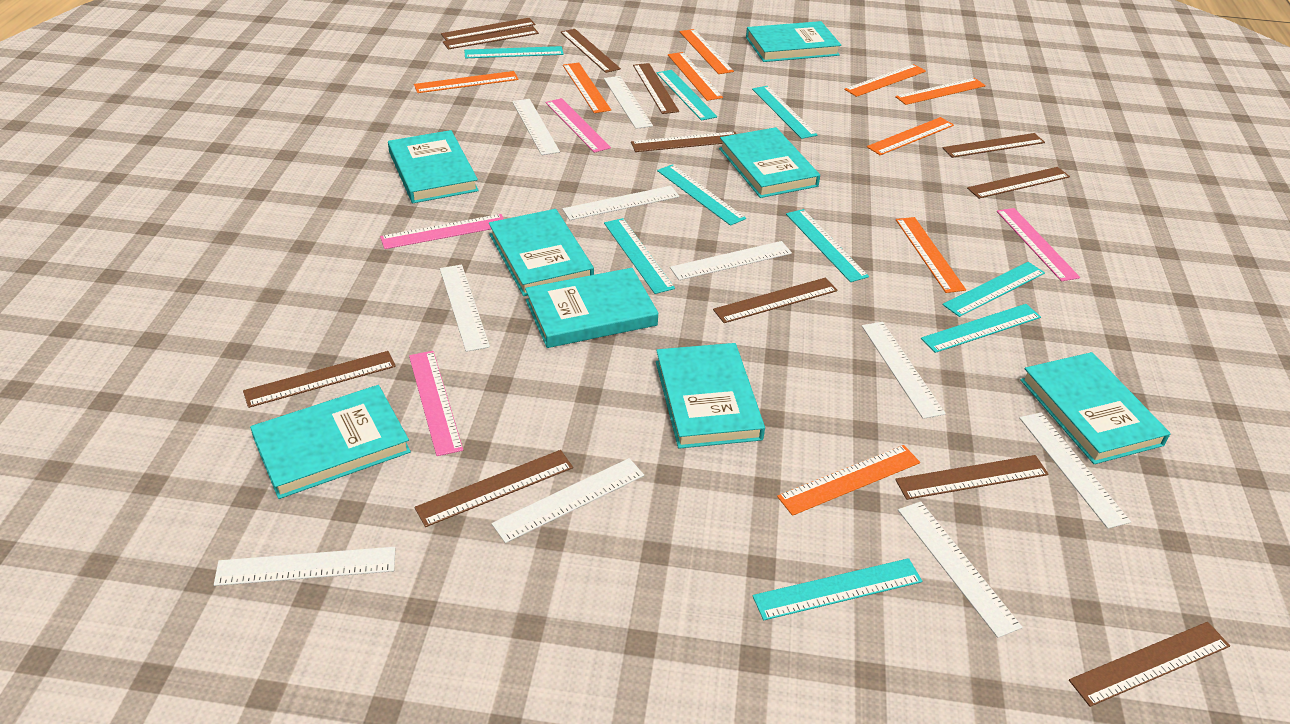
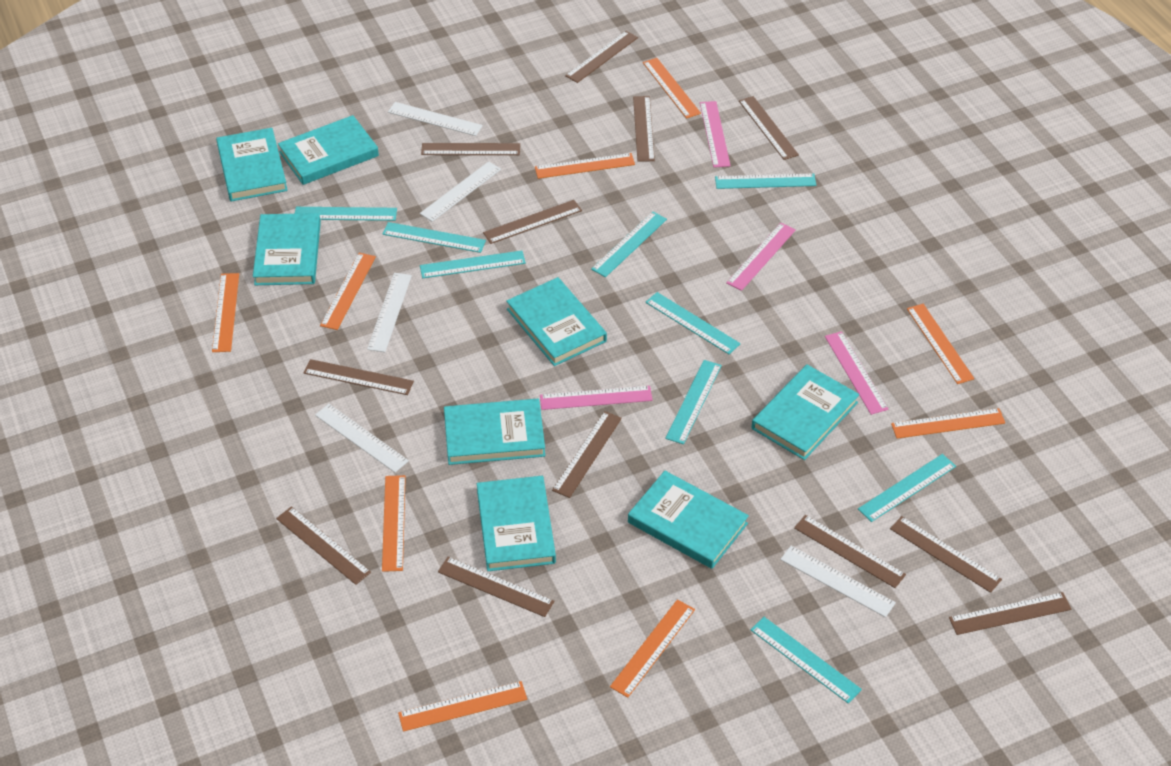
white ruler: 10 -> 5

